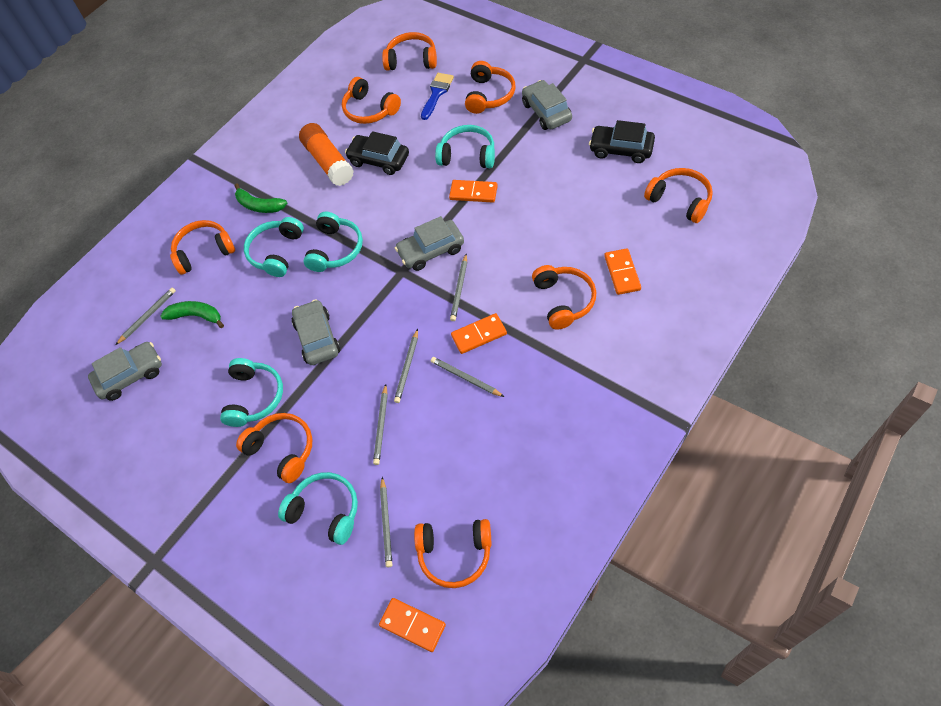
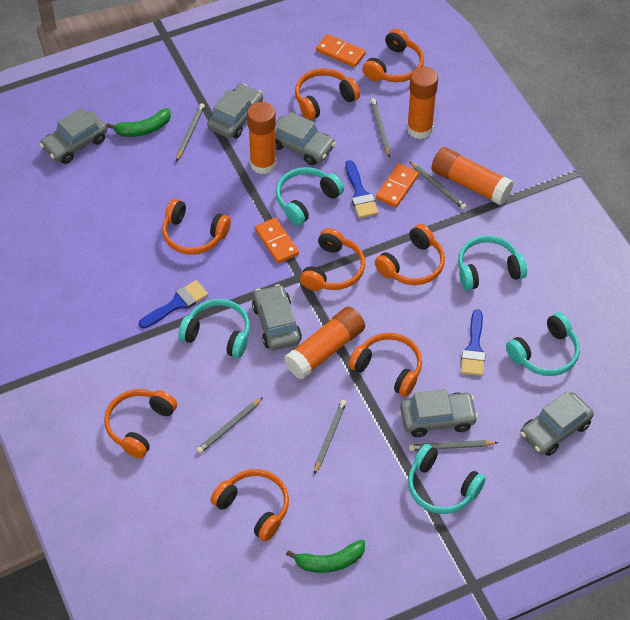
black car: 2 -> 0
blue brush: 1 -> 3
grey car: 4 -> 6
orange domino: 4 -> 3
orange glue stick: 1 -> 4

